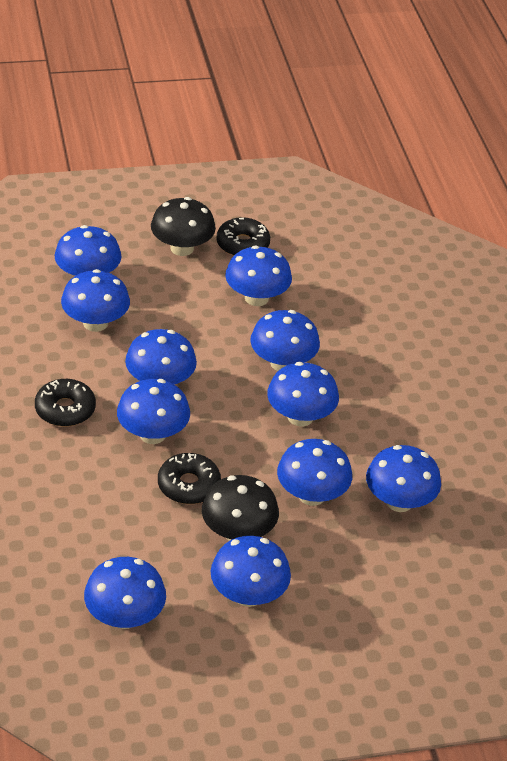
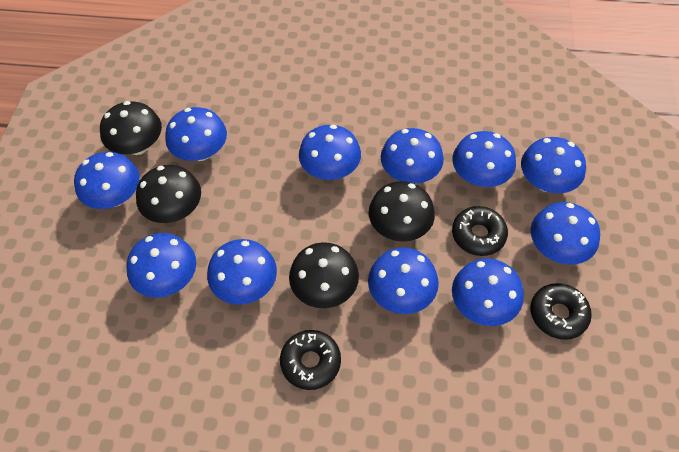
black mushroom: 2 -> 4

